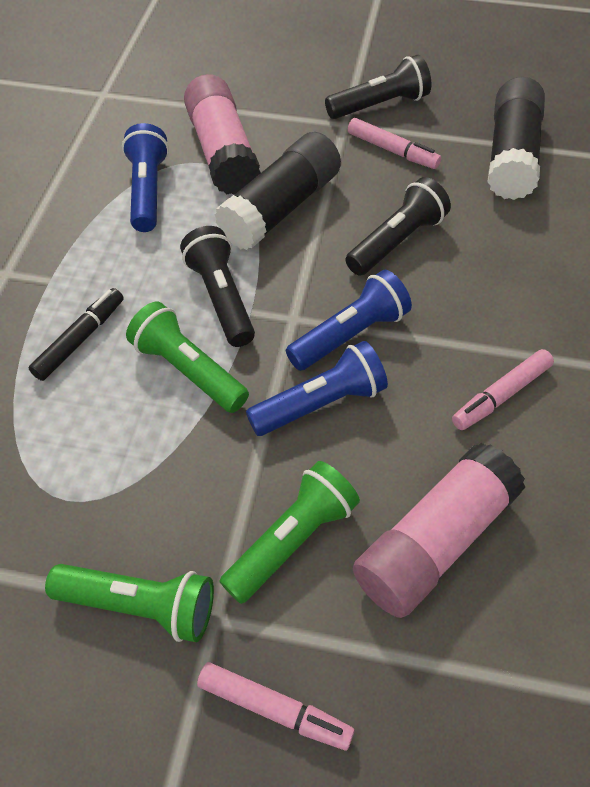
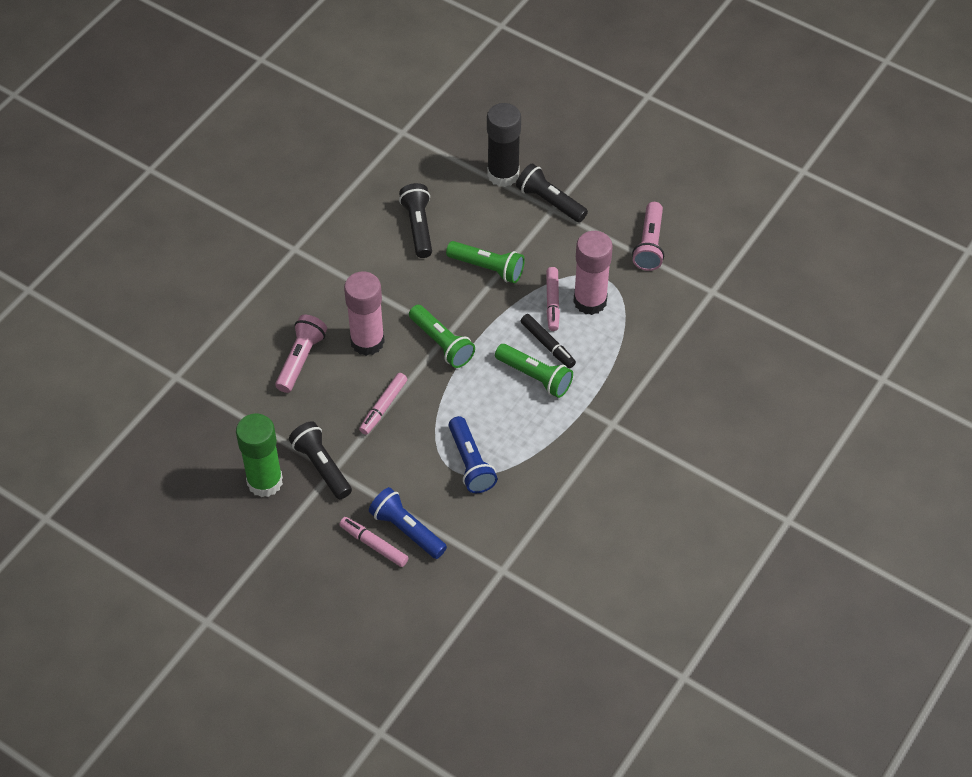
black glue stick: 2 -> 1
blue flashlight: 3 -> 2
green glue stick: 0 -> 1
pink flashlight: 0 -> 2

